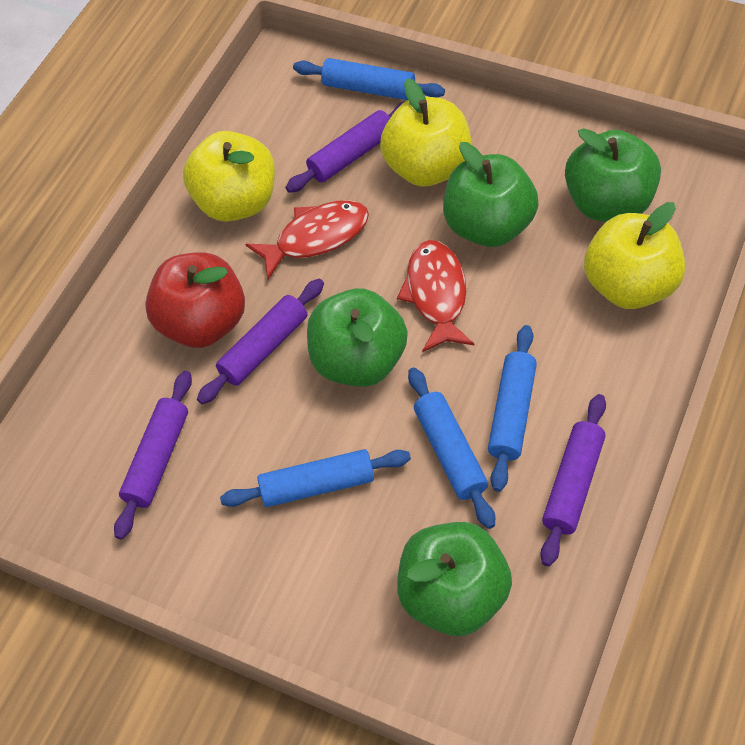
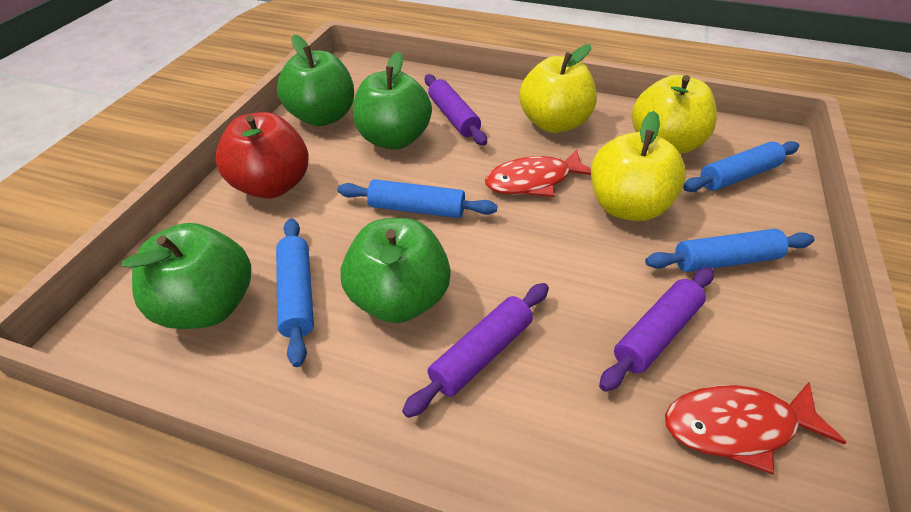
purple rolling pin: 4 -> 3

